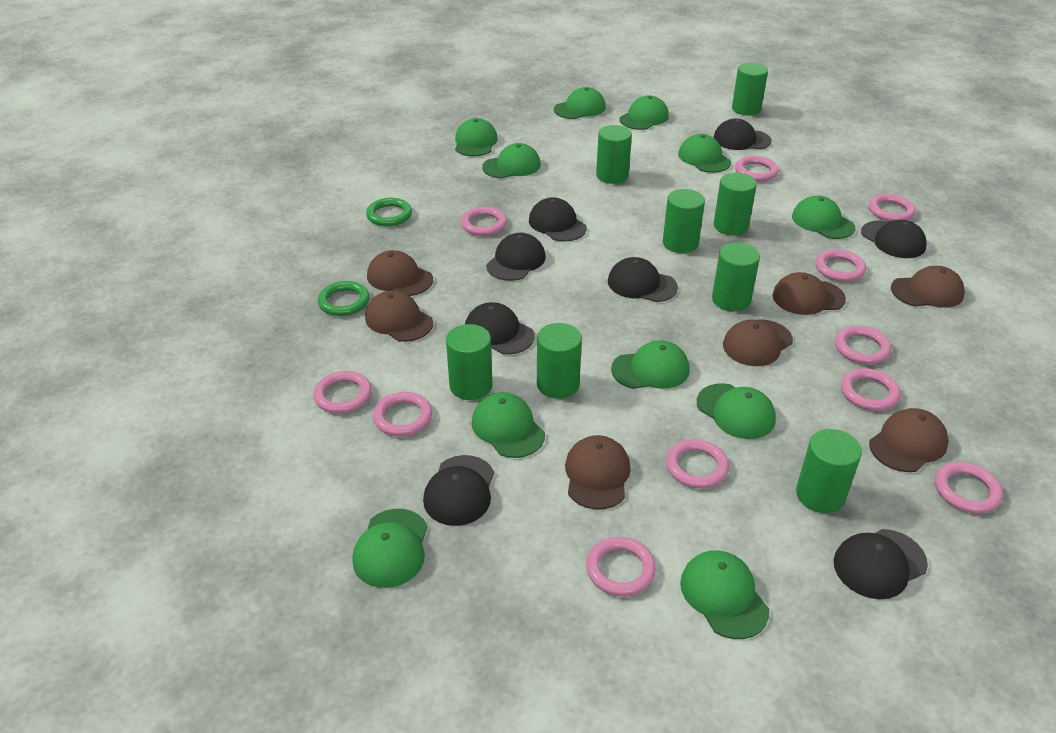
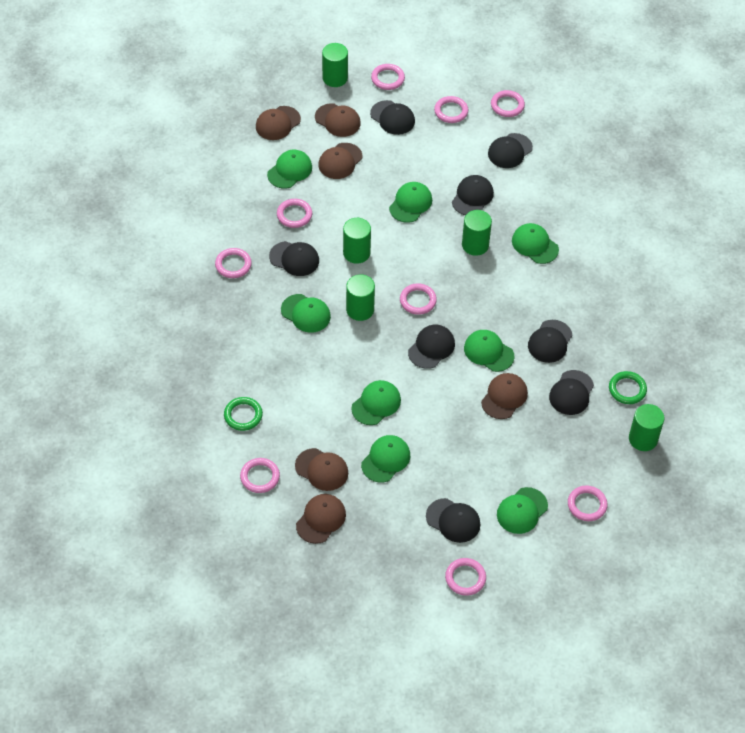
brown cap: 7 -> 6
green cap: 11 -> 8
green cylinder: 8 -> 5
pink ring: 11 -> 9

